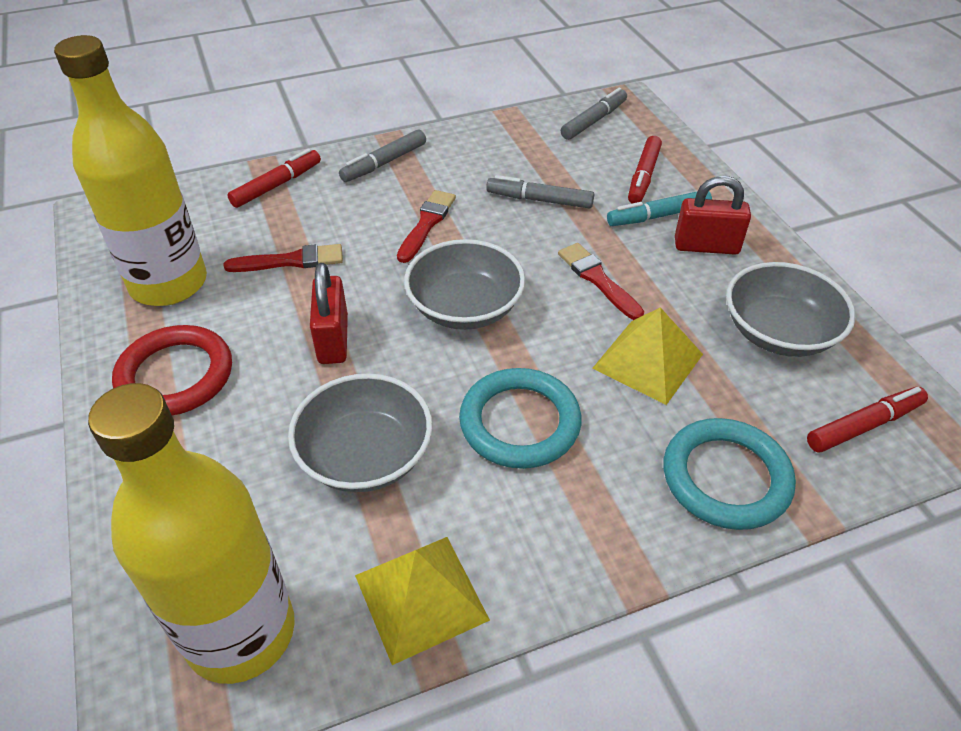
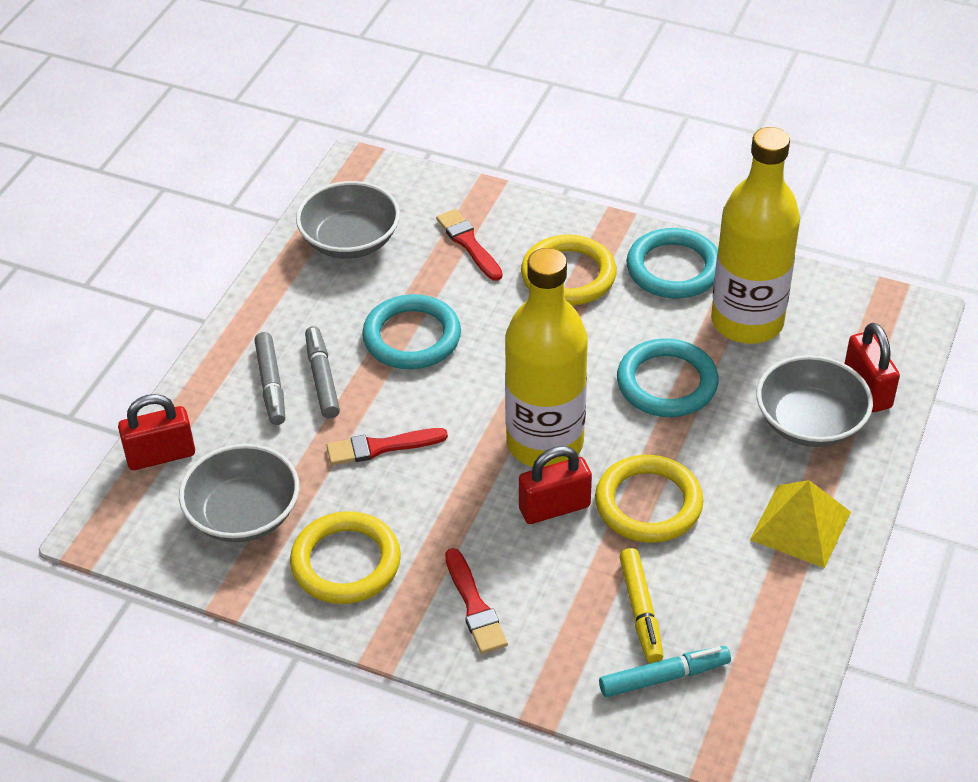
grey marker: 3 -> 2
red marker: 3 -> 0
red padlock: 2 -> 3
red ring: 1 -> 0
turquoise ring: 2 -> 3
yellow marker: 0 -> 1
yellow pyramid: 2 -> 1
yellow ring: 0 -> 3

